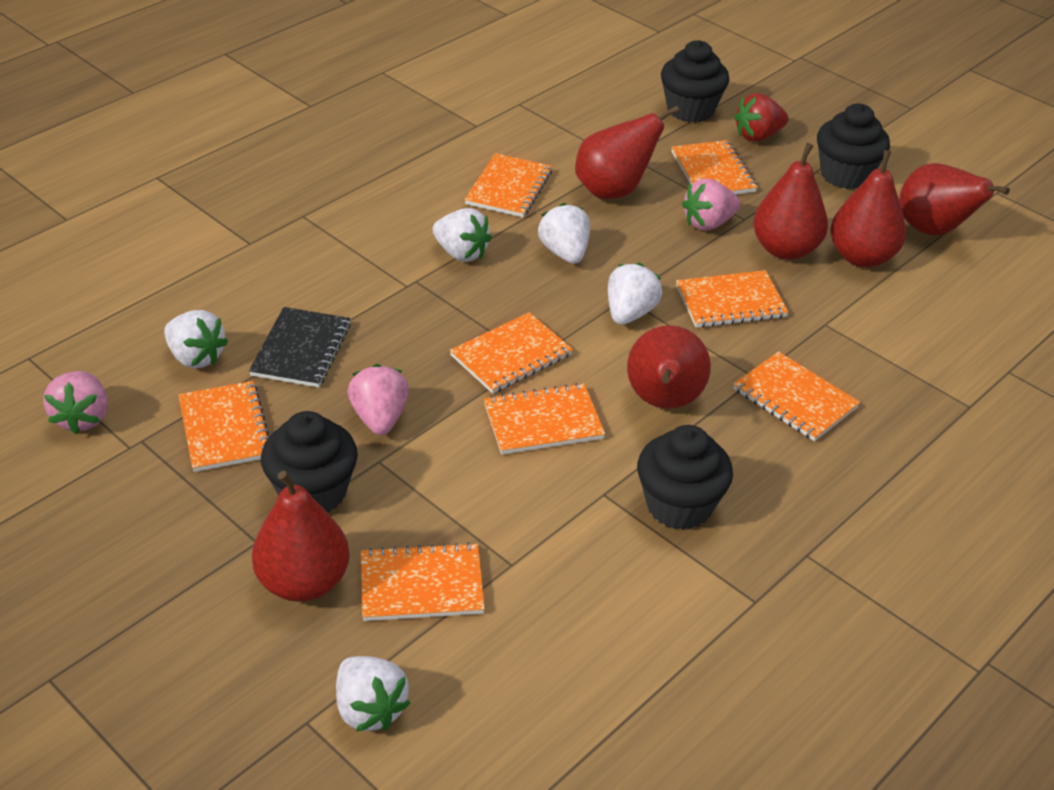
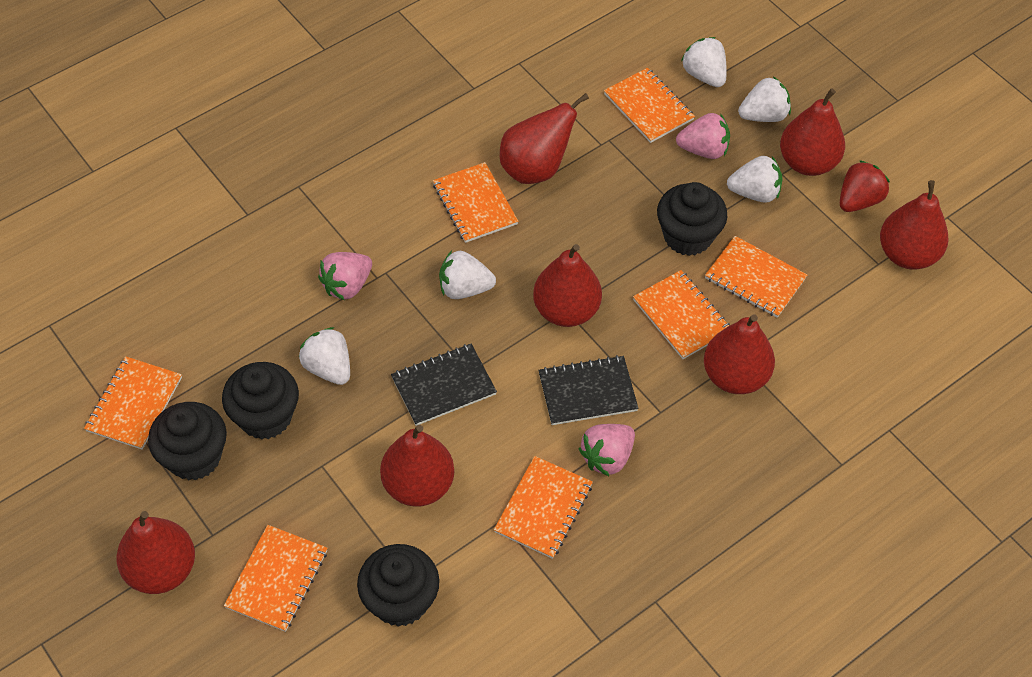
black notebook: 1 -> 2
orange notebook: 8 -> 7
red pear: 6 -> 7

